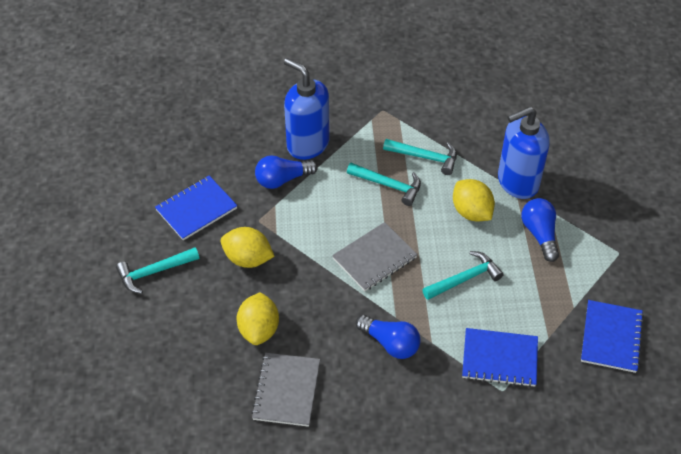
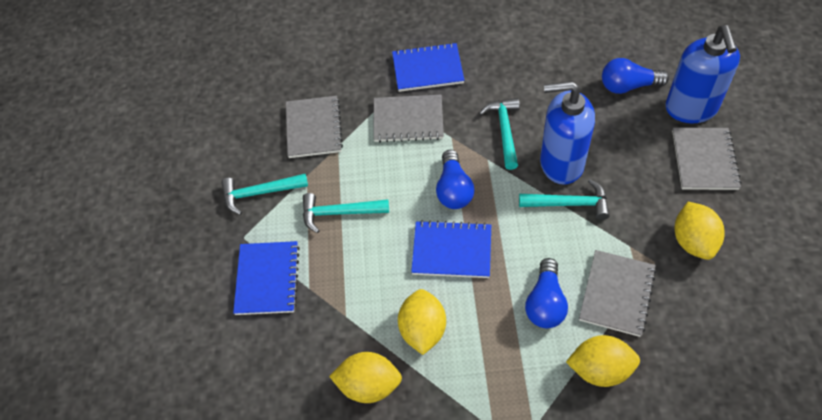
grey notebook: 2 -> 4
yellow lemon: 3 -> 4

